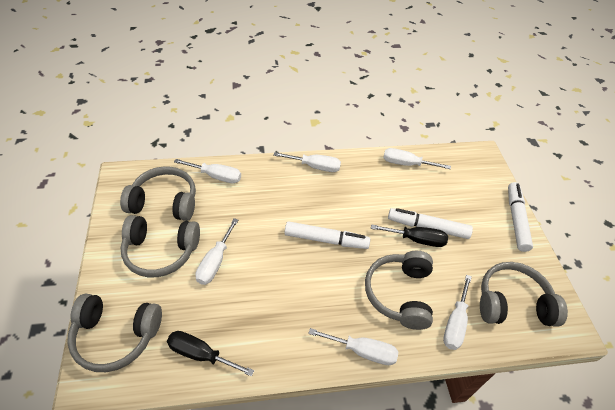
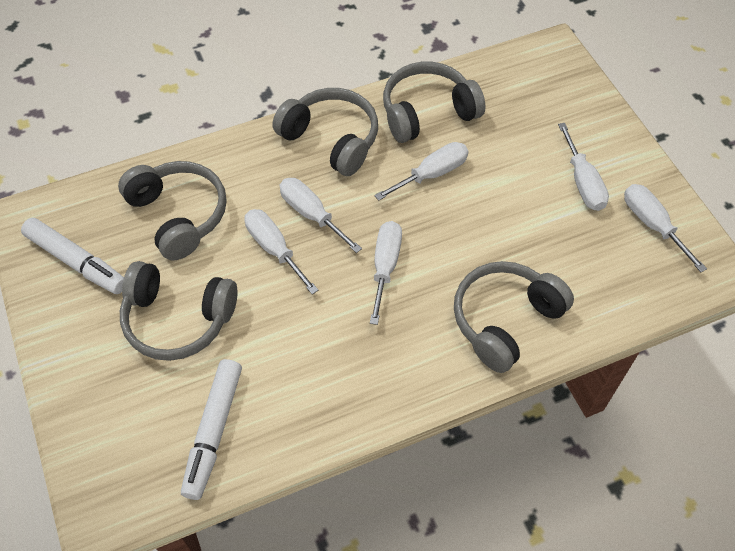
black screwdriver: 2 -> 0
white marker: 3 -> 2

